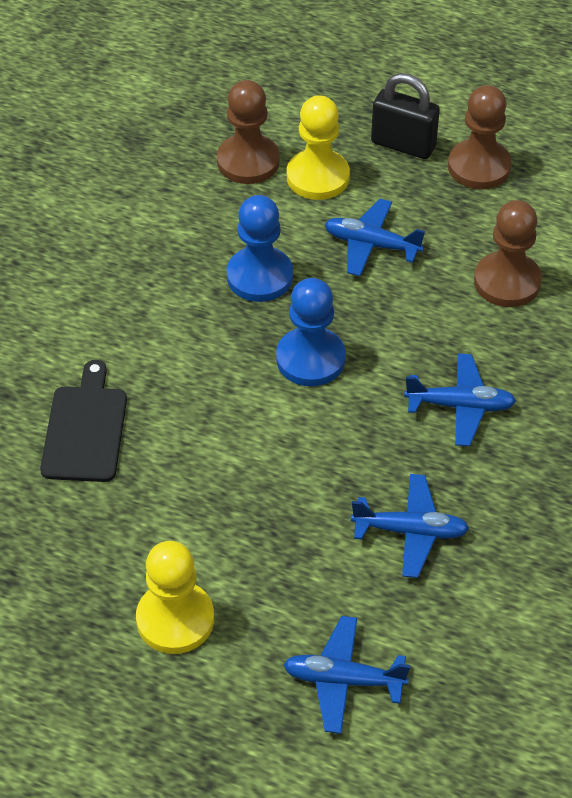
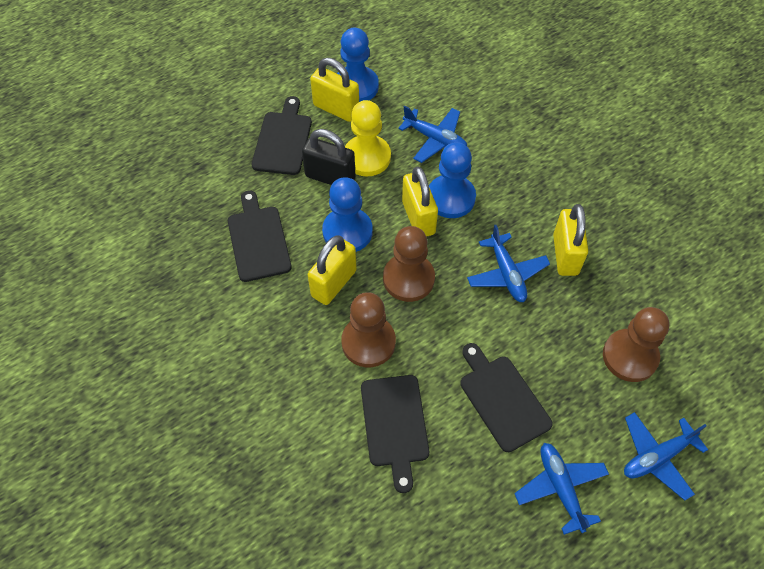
black cutting board: 1 -> 4
blue pawn: 2 -> 3
yellow padlock: 0 -> 4
yellow pawn: 2 -> 1

